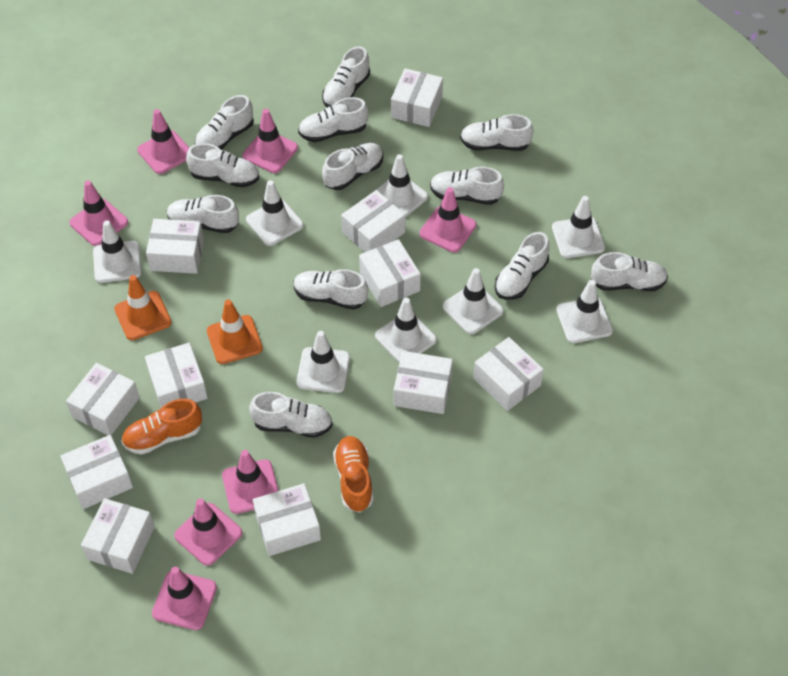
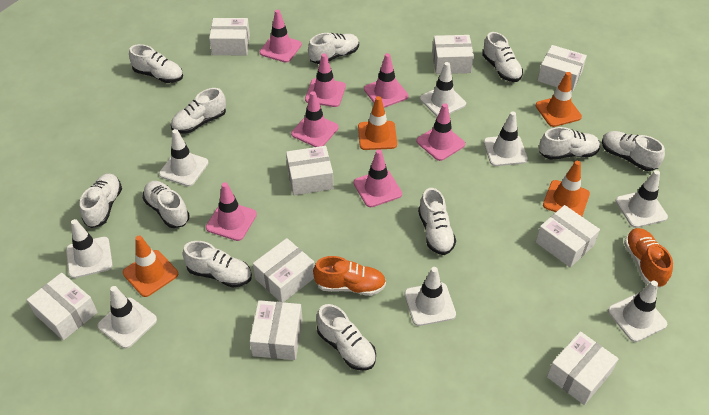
orange traffic cone: 2 -> 4
white box: 11 -> 9
white shoe: 12 -> 11

